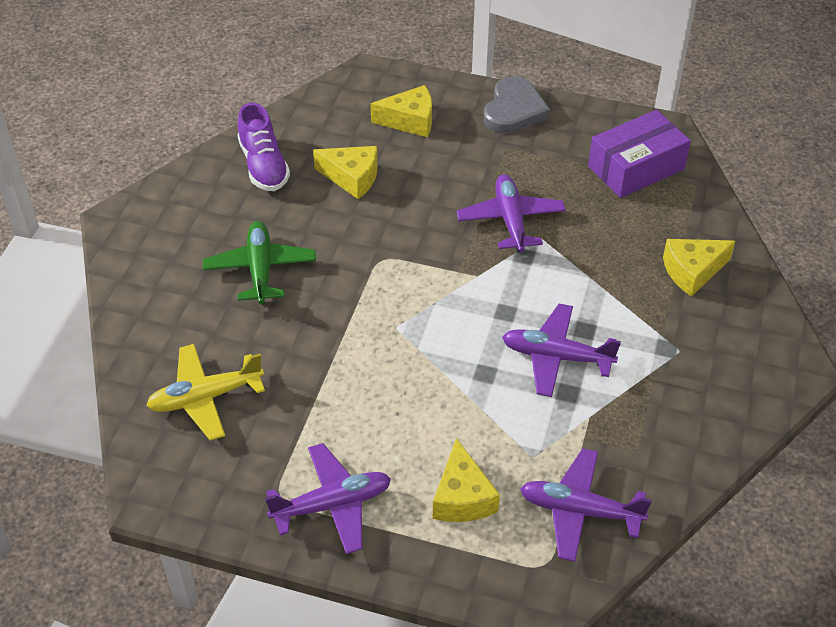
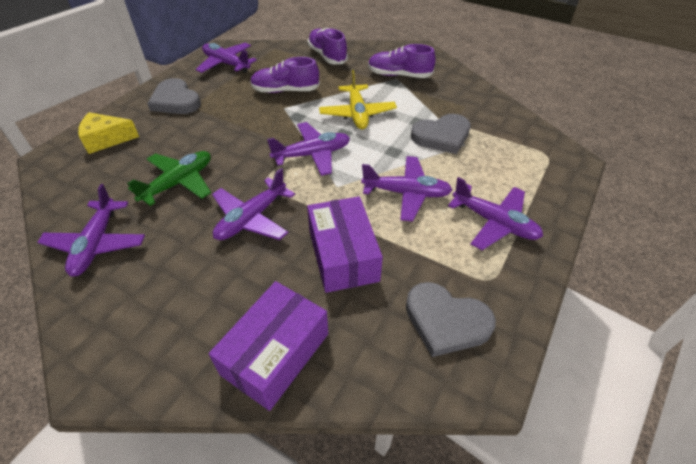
grey heart: 1 -> 3
purple box: 1 -> 2
purple plane: 4 -> 6
purple shoe: 1 -> 3
yellow cheese: 4 -> 1

